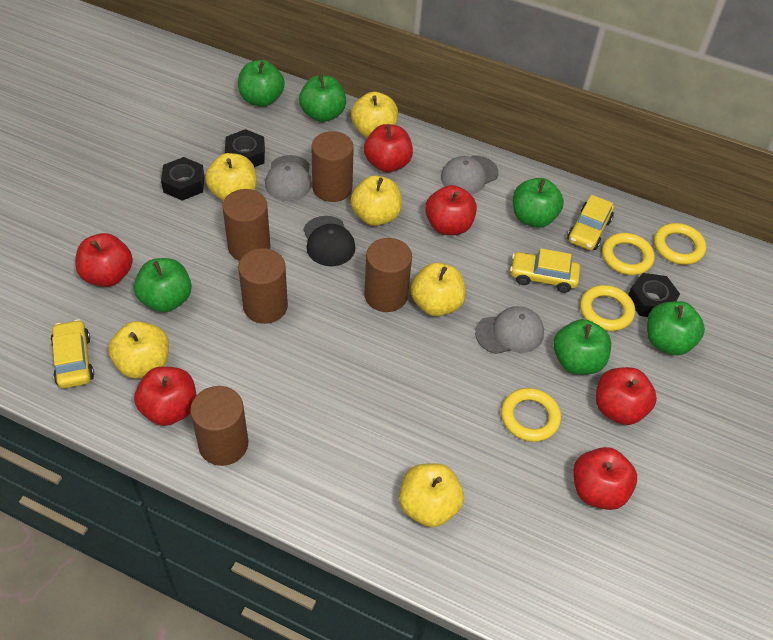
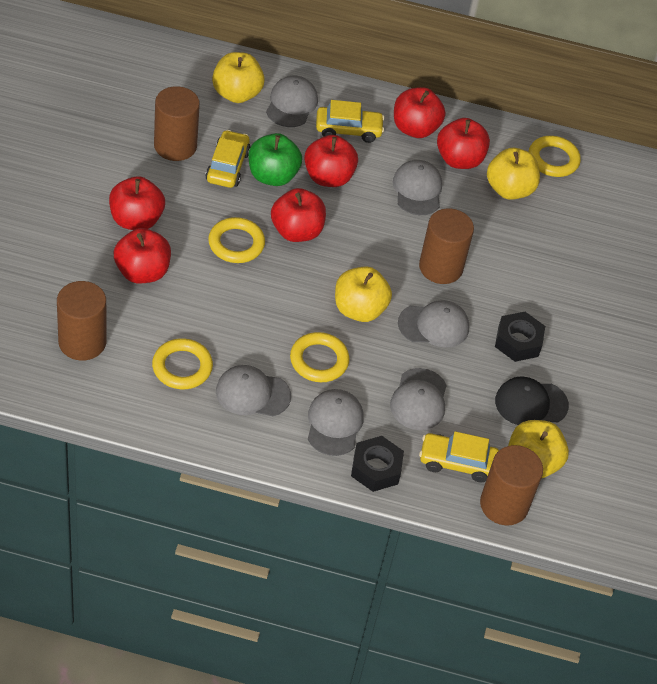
black nut: 3 -> 2
brown cylinder: 5 -> 4
green apple: 6 -> 1
grey cap: 3 -> 6
yellow apple: 6 -> 4

